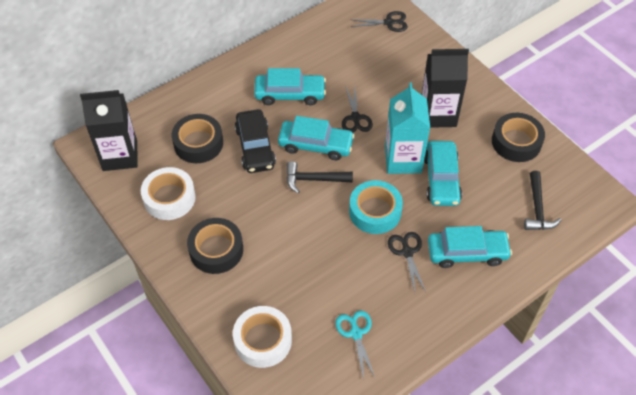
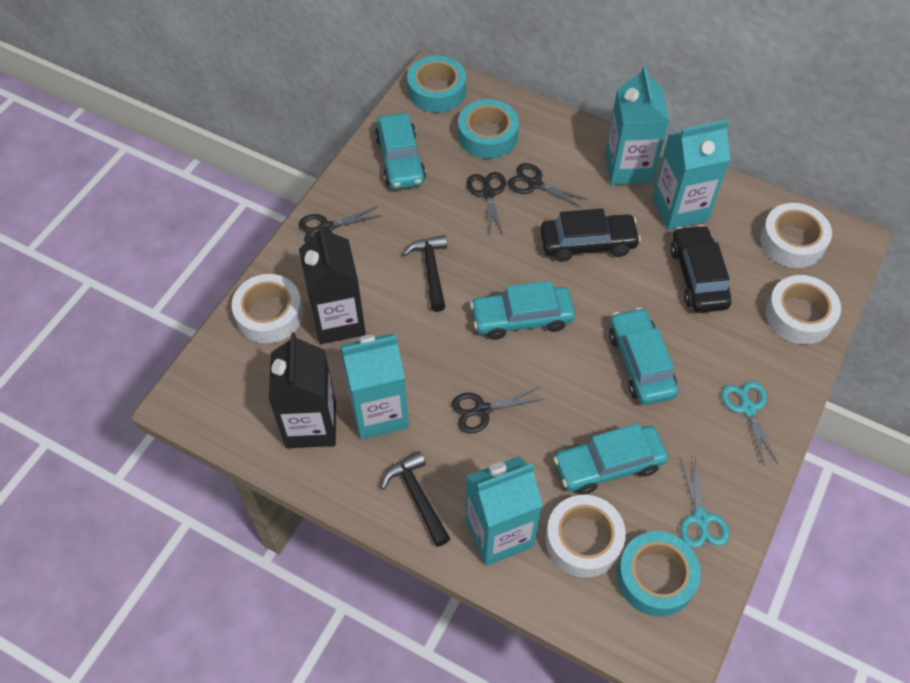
black car: 1 -> 2
black scissors: 3 -> 4
black tape: 3 -> 0
turquoise carton: 1 -> 4
turquoise scissors: 1 -> 2
turquoise tape: 1 -> 3
white tape: 2 -> 4

